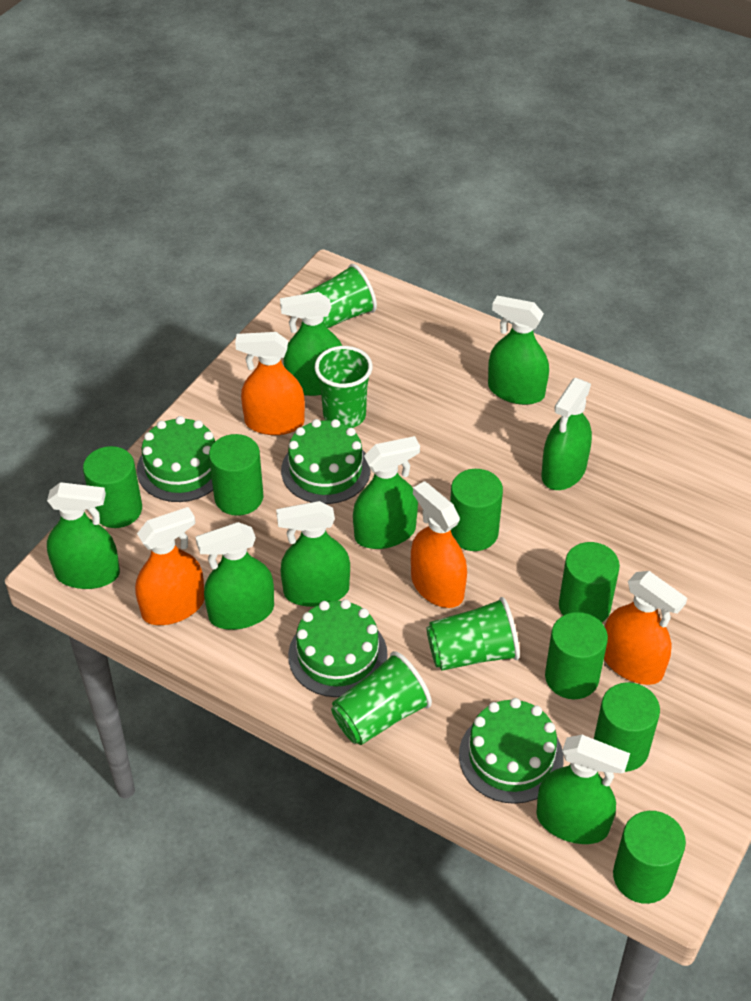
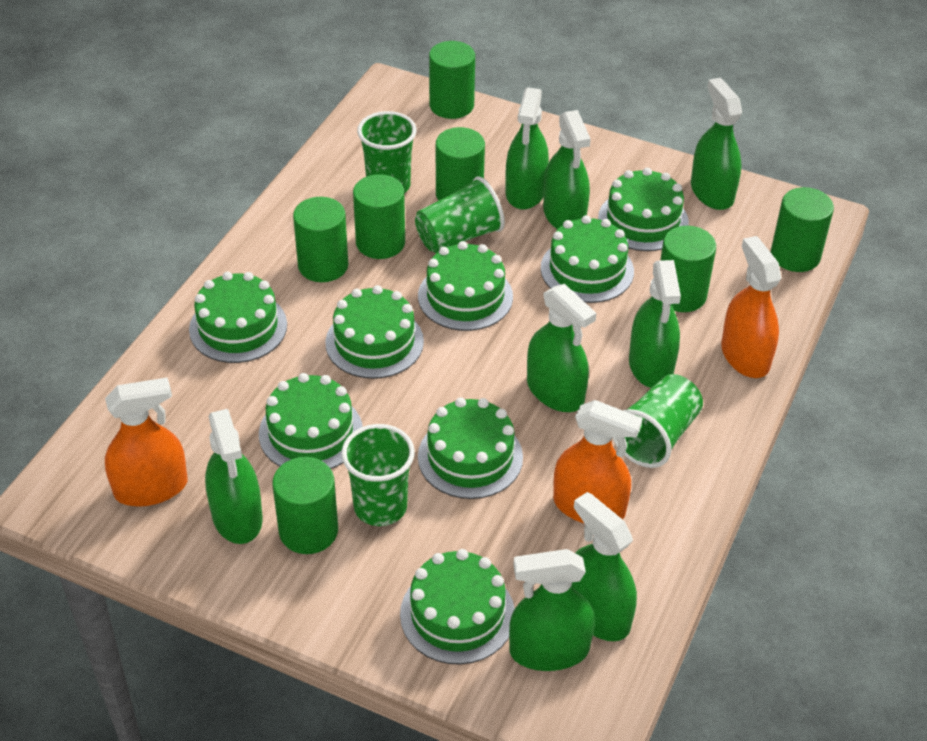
green cake: 4 -> 8
orange spray bottle: 4 -> 3

